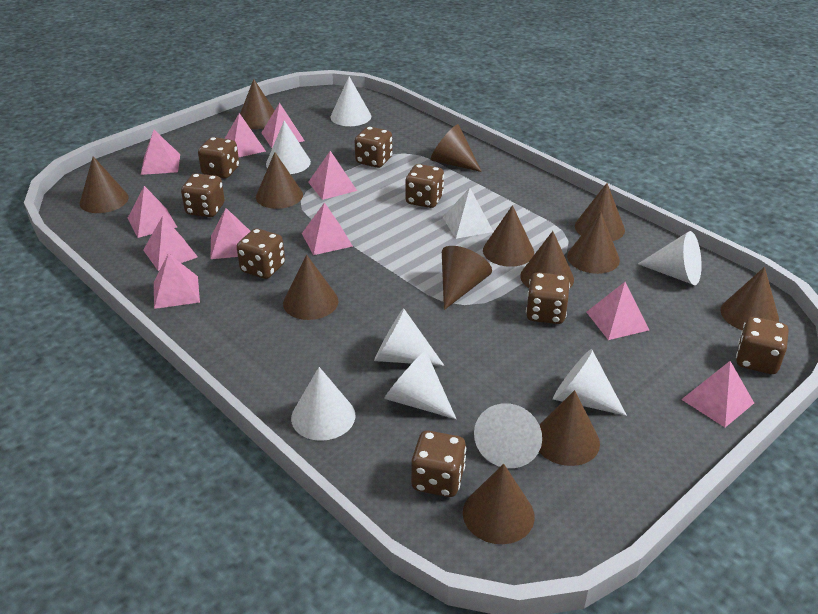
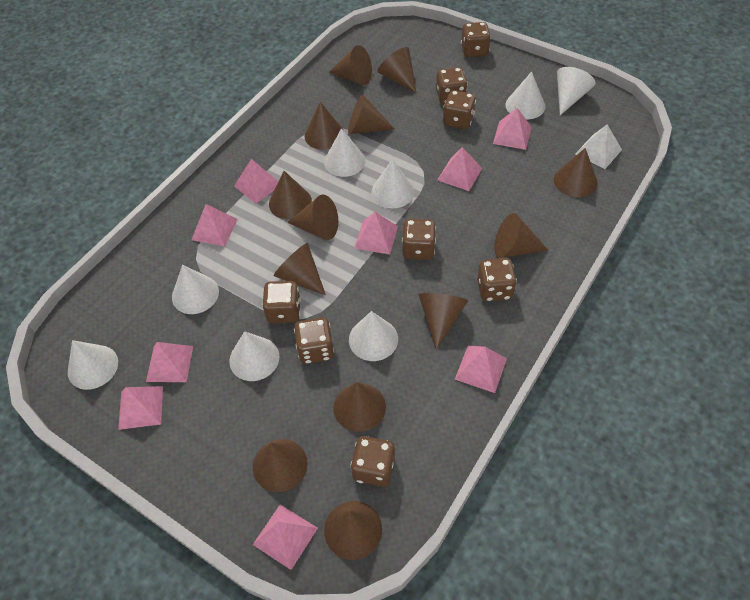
pink pyramid: 11 -> 9

